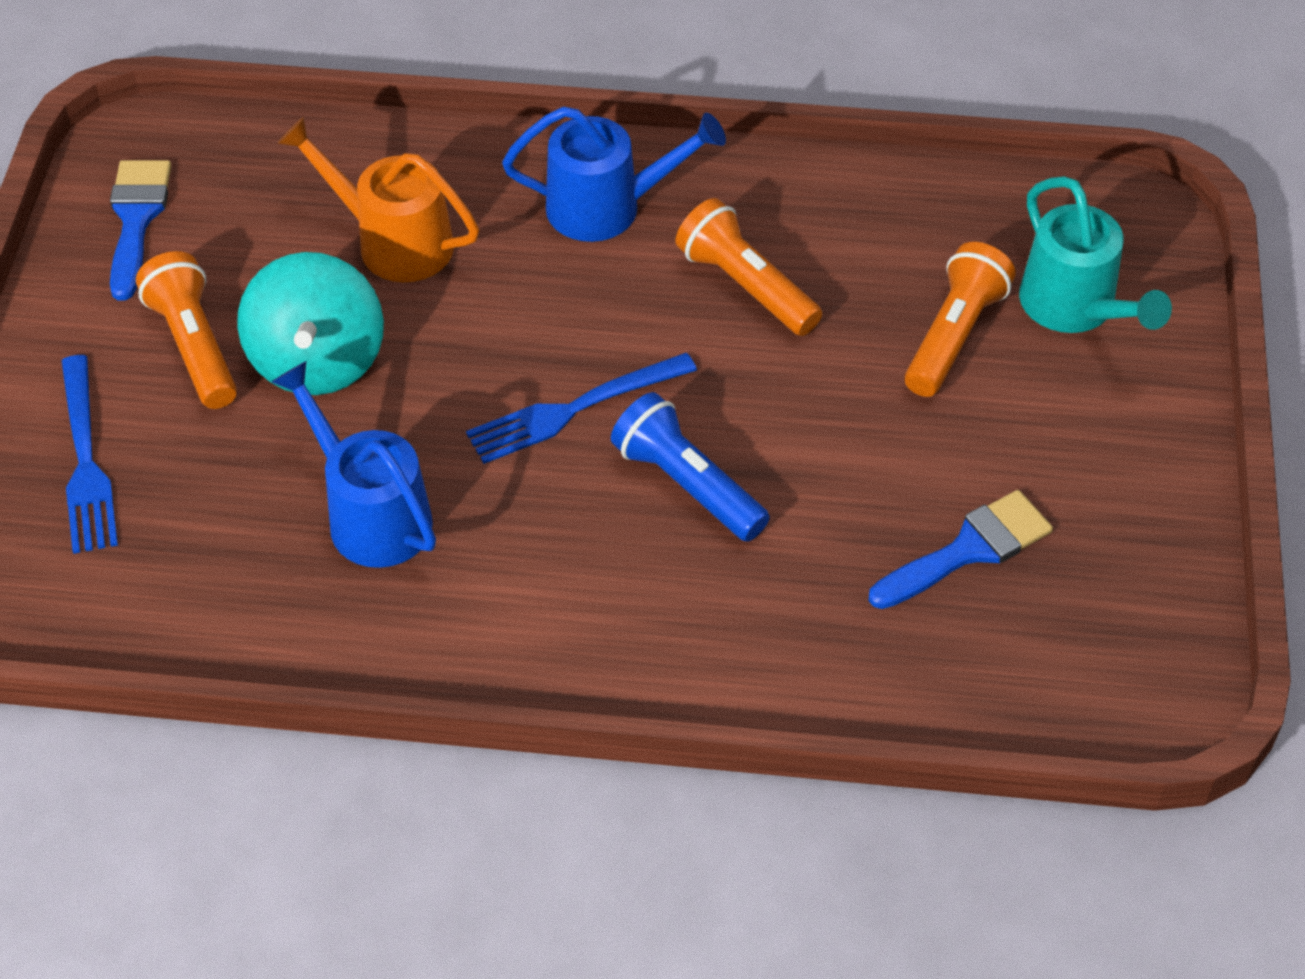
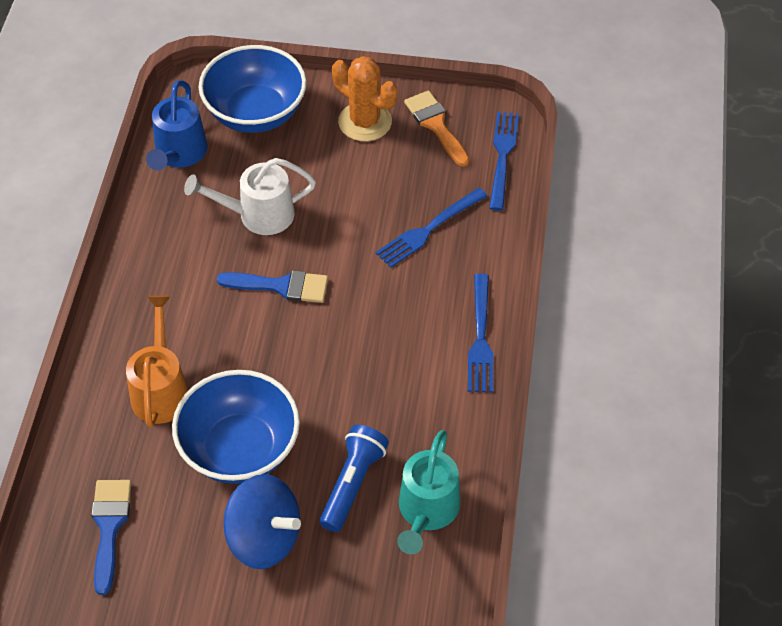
blue bowl: 0 -> 2
blue fork: 2 -> 3
blue spinning top: 0 -> 1
blue watering can: 2 -> 1
orange brush: 0 -> 1
orange cactus: 0 -> 1
orange flashlight: 3 -> 0
turquoise spinning top: 1 -> 0
white watering can: 0 -> 1

